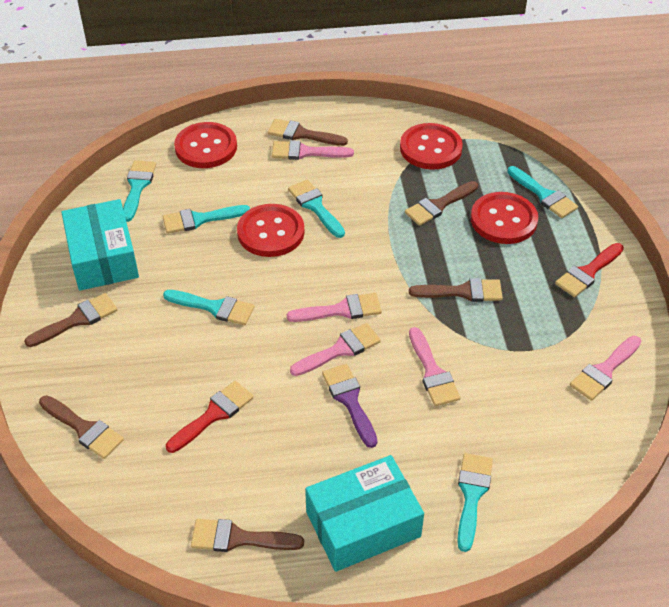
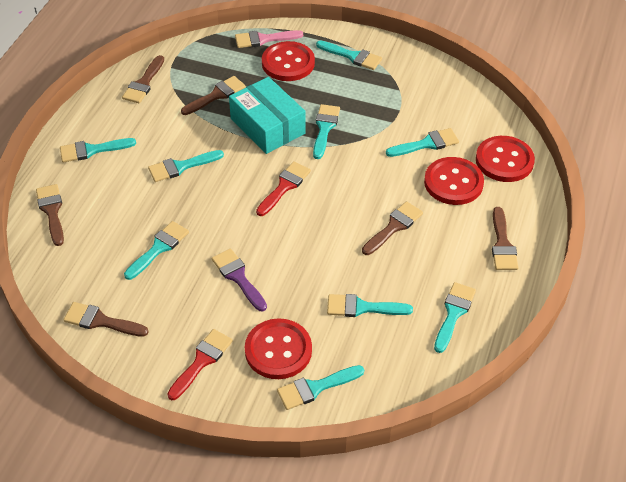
pink brush: 5 -> 1
turquoise box: 2 -> 1
turquoise brush: 6 -> 9

